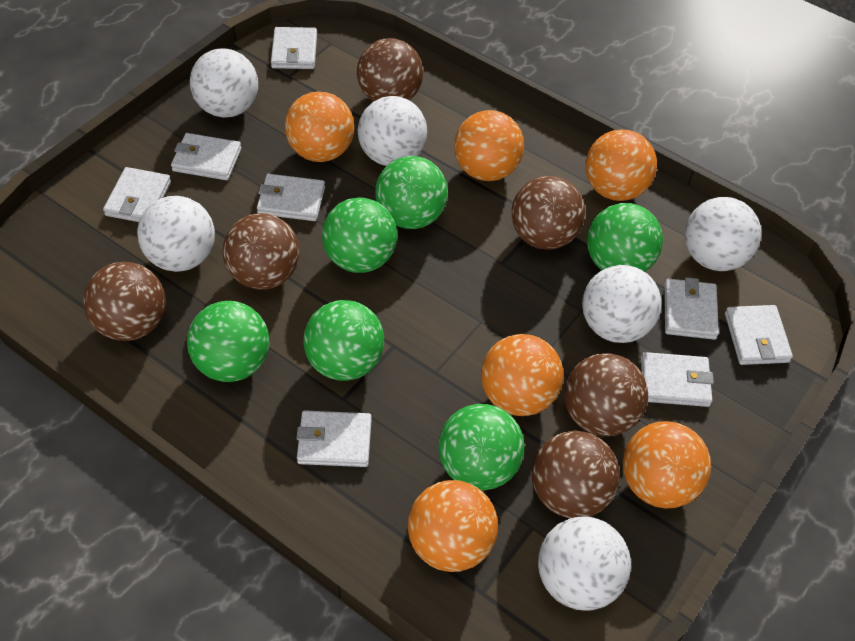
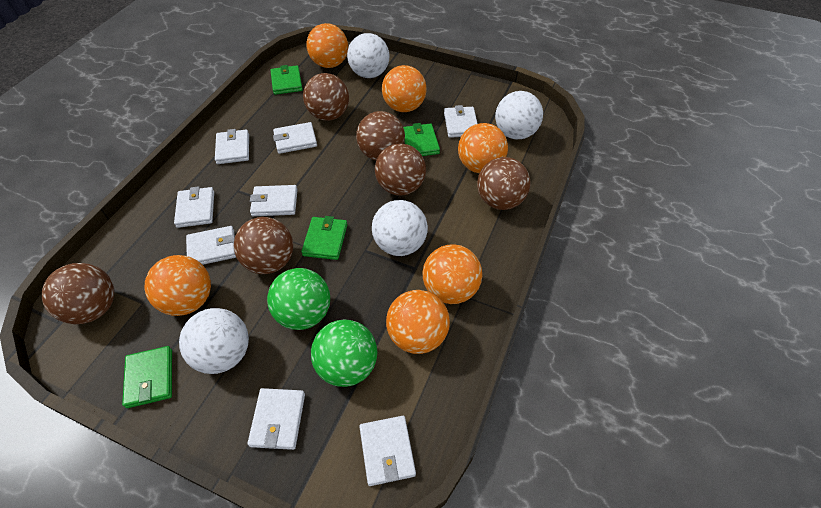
green ball: 6 -> 2
green wallet: 0 -> 4
white ball: 6 -> 4

